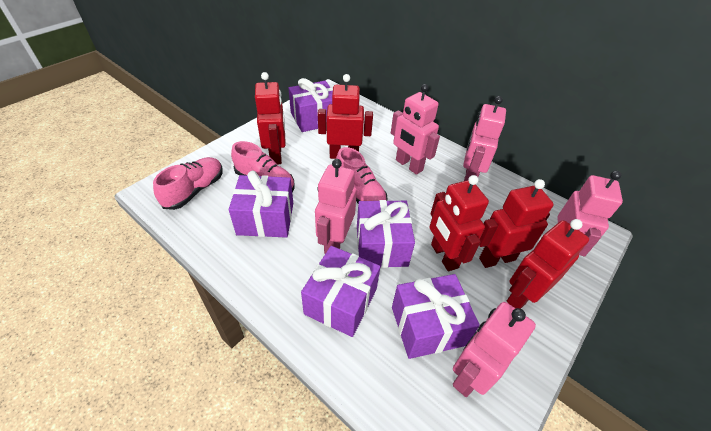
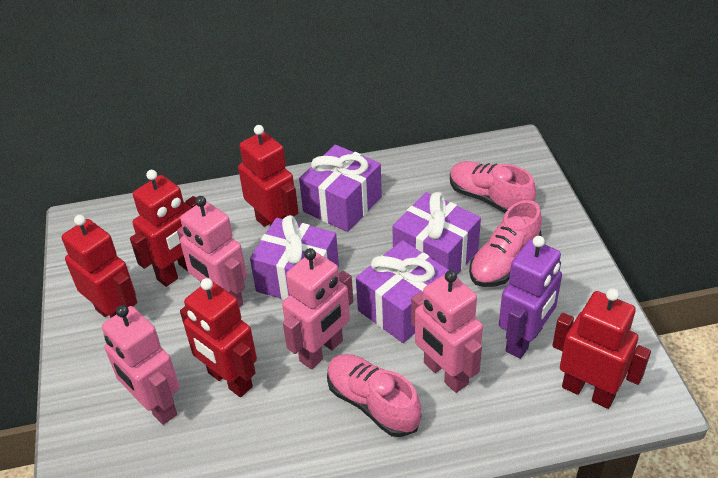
pink robot: 5 -> 4
purple gift: 5 -> 4
purple robot: 0 -> 1

